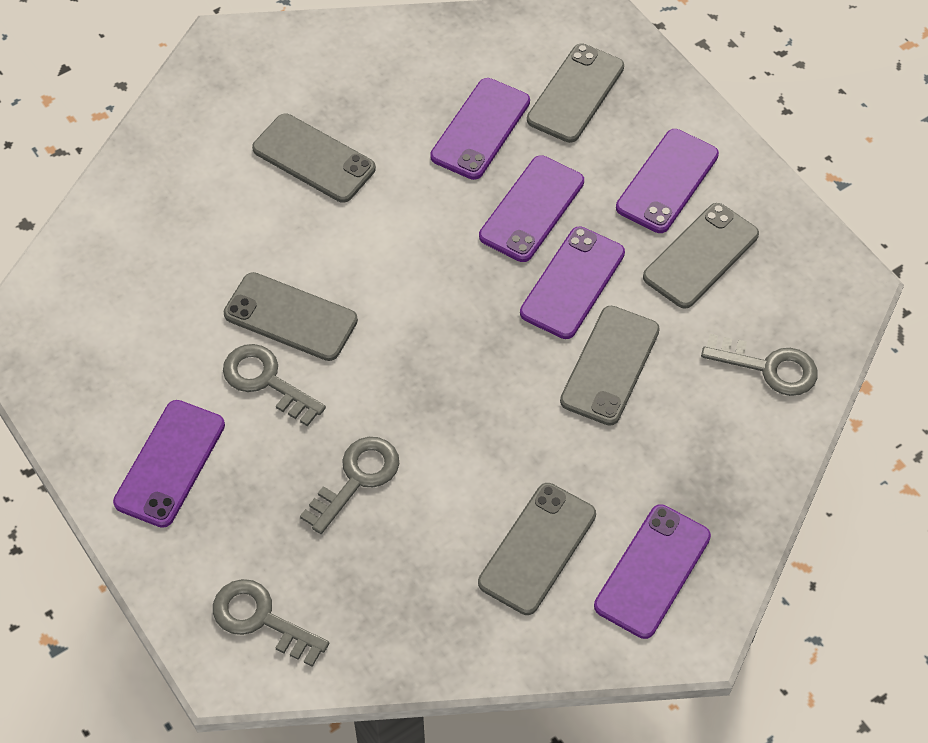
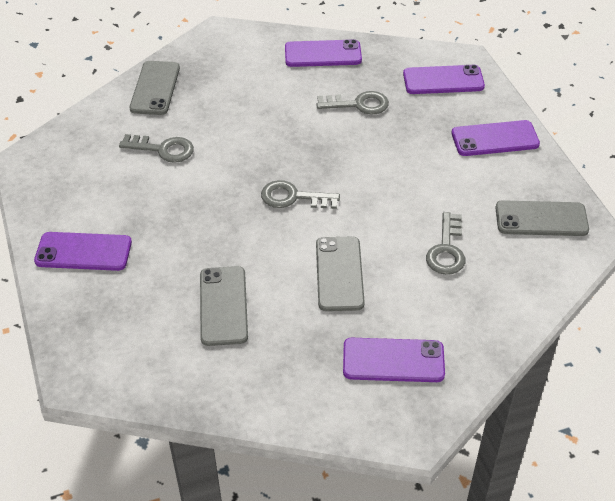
grey phone: 6 -> 4
purple phone: 6 -> 5

